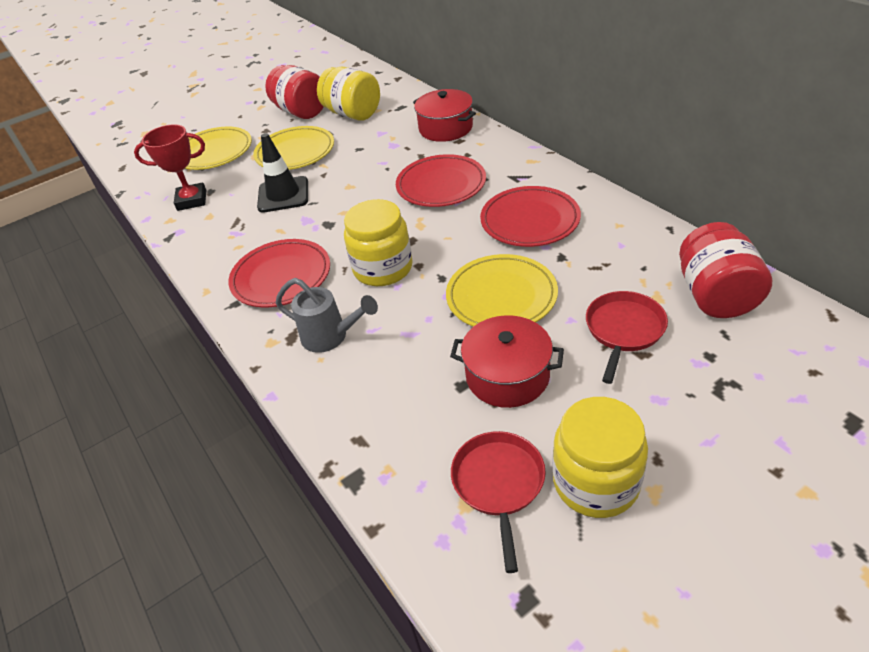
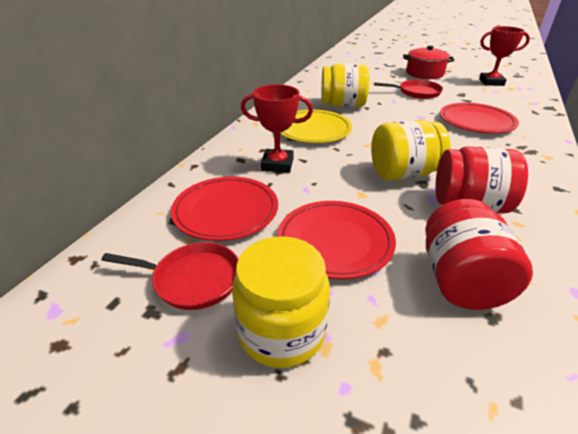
black traffic cone: 1 -> 0
grey watering can: 1 -> 0
red pot: 2 -> 1
red trophy: 1 -> 2
yellow plate: 3 -> 1

